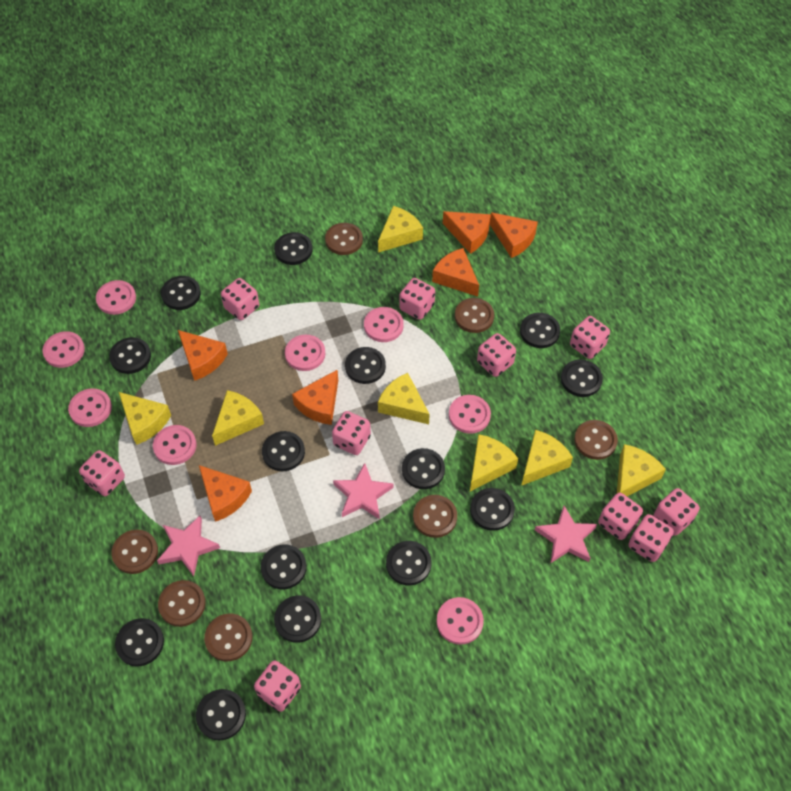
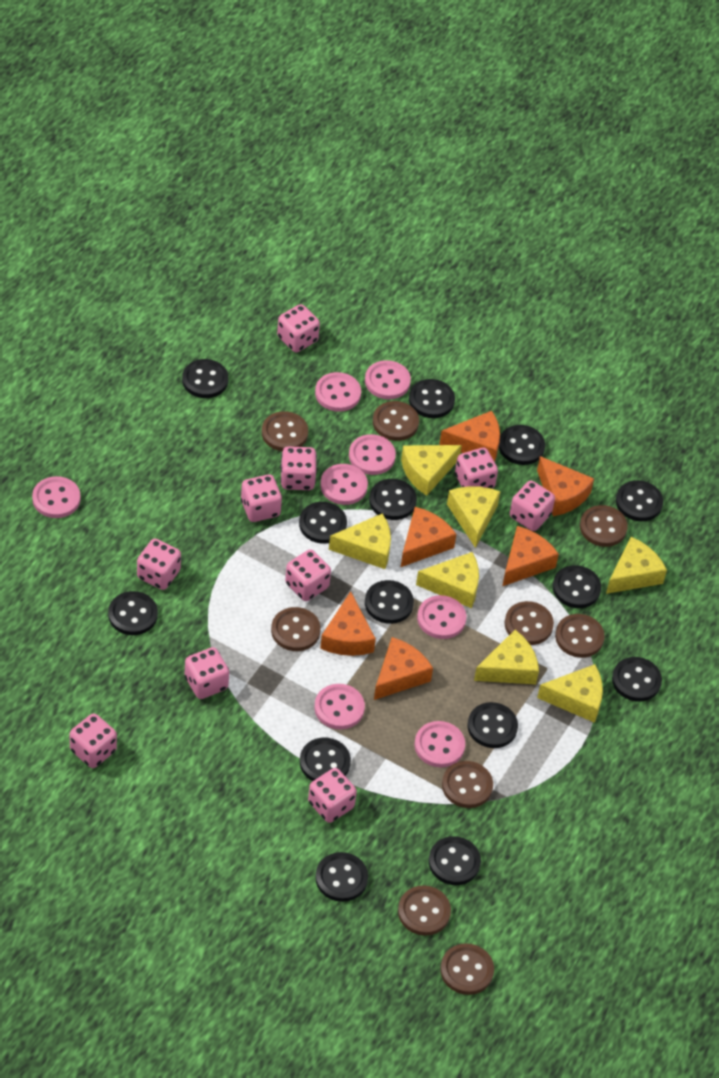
brown button: 7 -> 9
pink star: 3 -> 0

